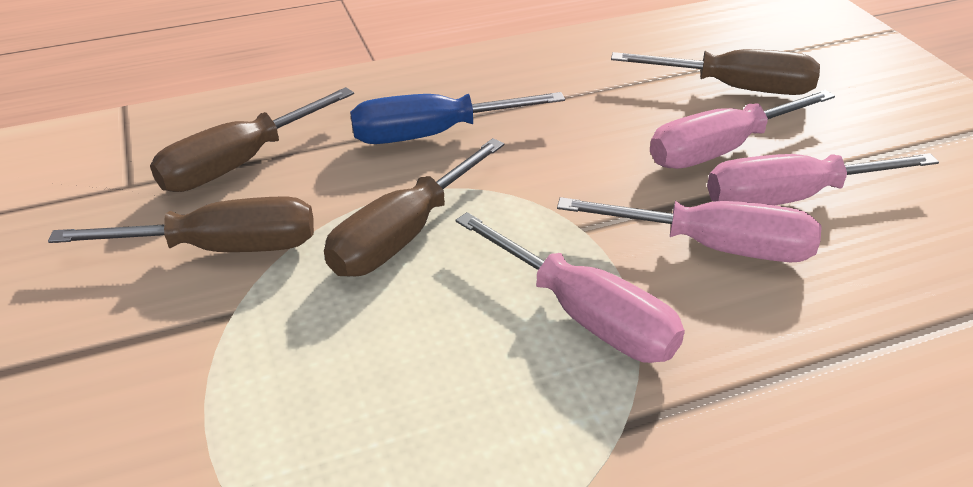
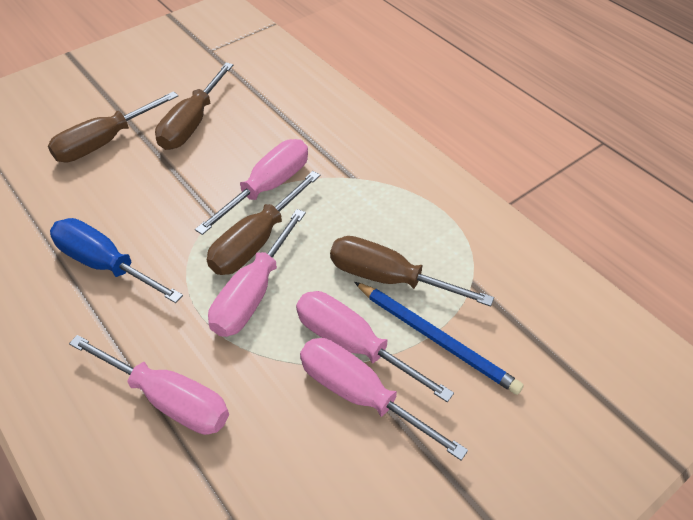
blue pencil: 0 -> 1
pink screwdriver: 4 -> 5

